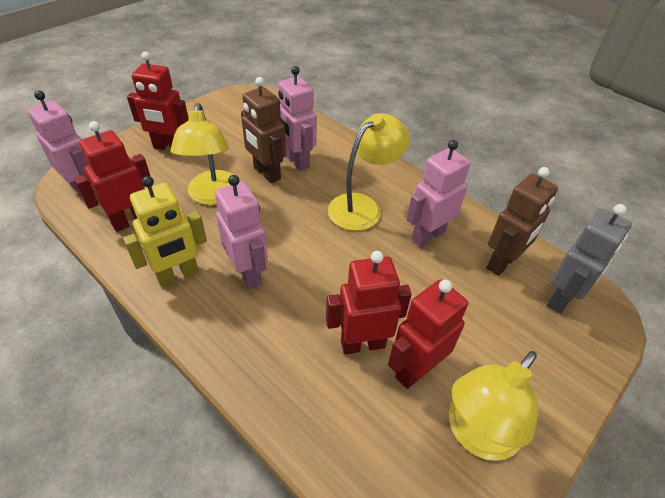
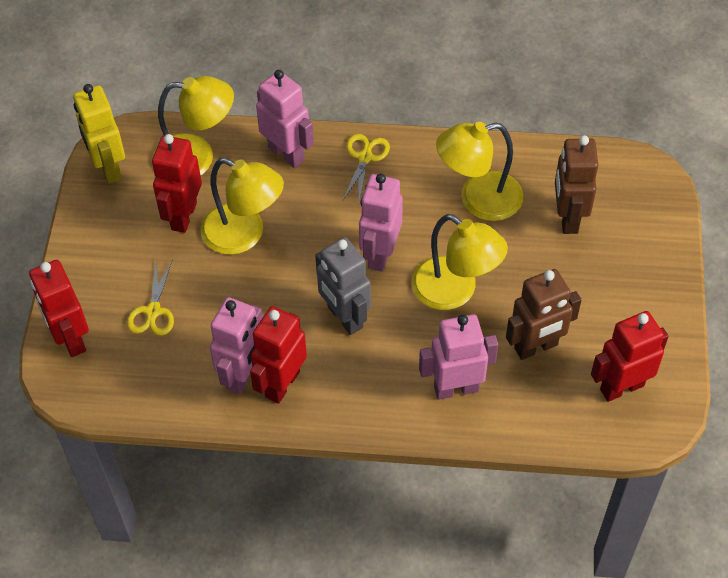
yellow lamp: 3 -> 4
yellow scissors: 0 -> 2

